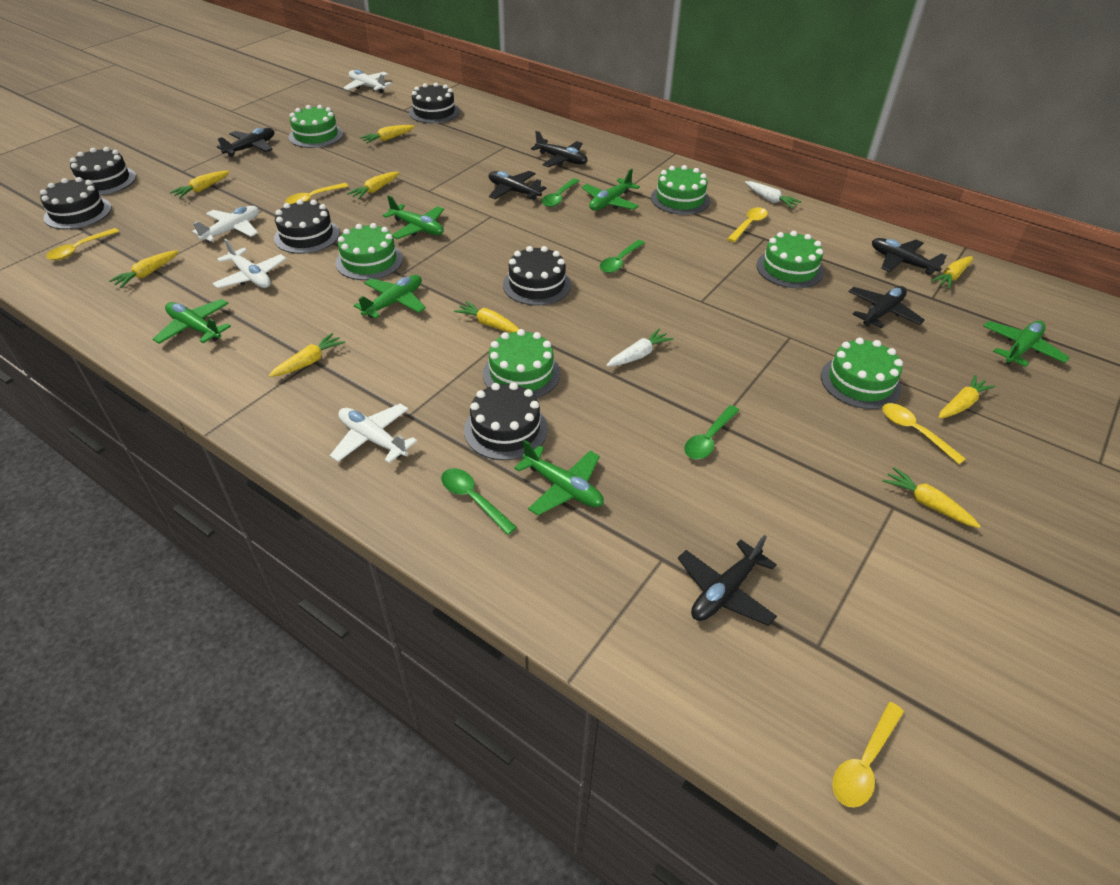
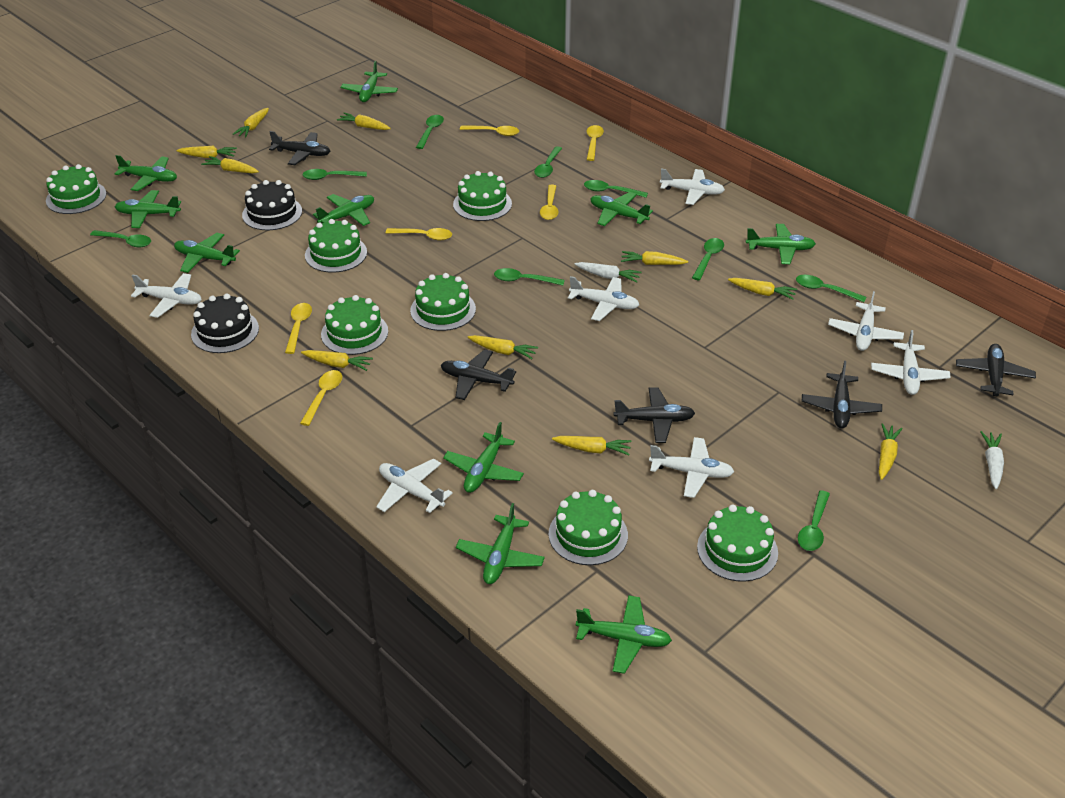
black cake: 6 -> 2
black plane: 6 -> 5
green cake: 6 -> 7
green plane: 6 -> 10
green spoon: 4 -> 9
white plane: 4 -> 7
yellow carrot: 9 -> 10
yellow spoon: 5 -> 6

